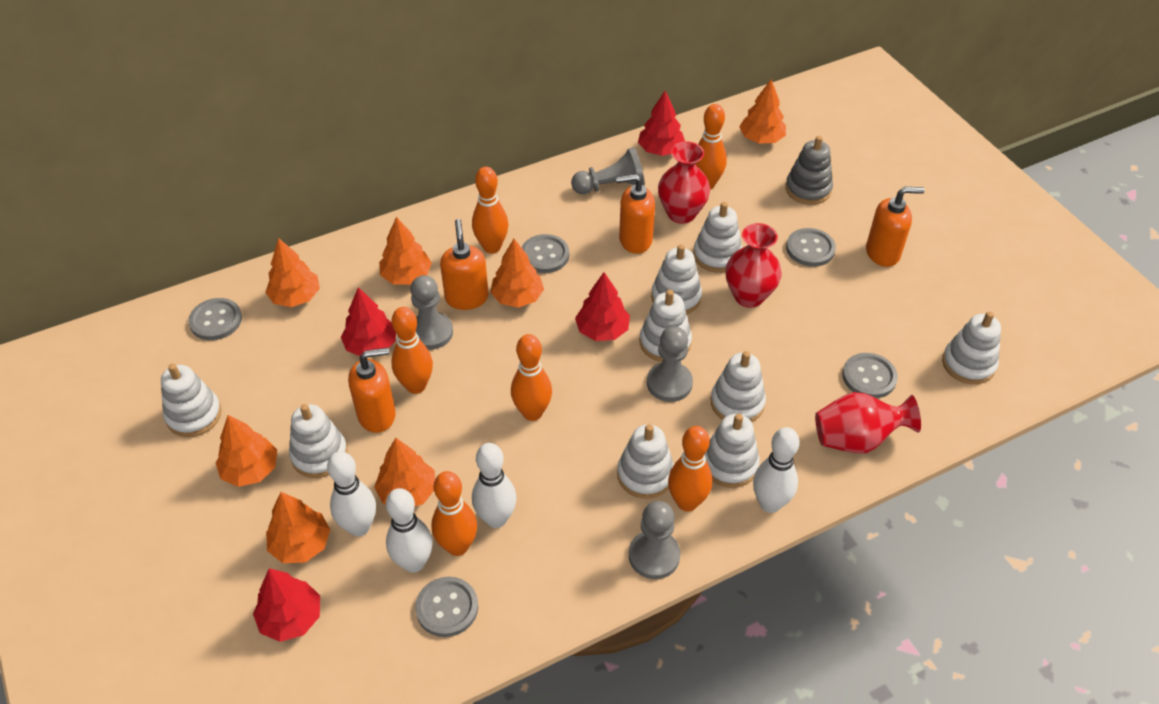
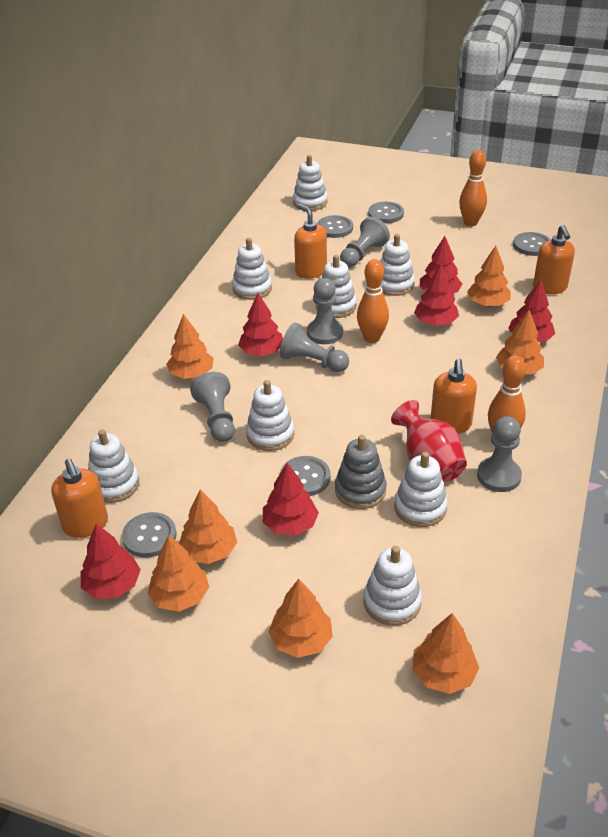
grey pawn: 4 -> 5
orange bowling pin: 6 -> 3
red tree: 4 -> 6
red vase: 3 -> 1
white bowling pin: 4 -> 0
white stacking toy: 9 -> 8

